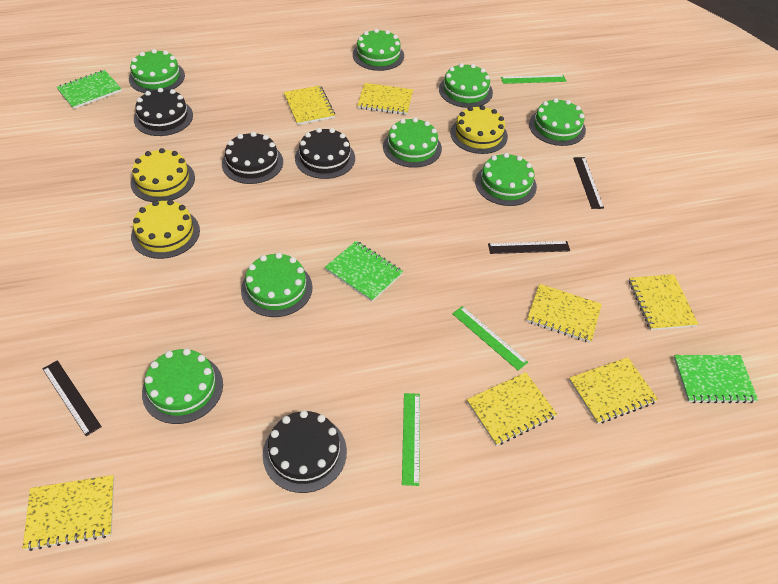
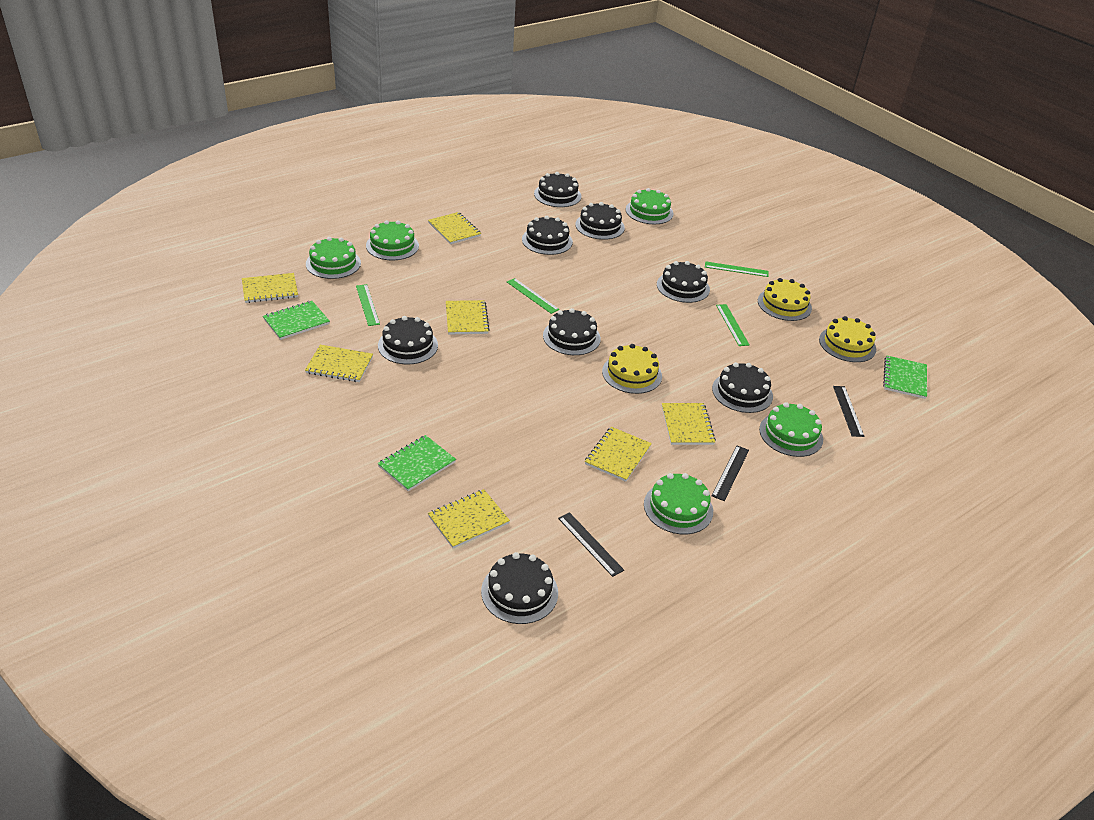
black cake: 4 -> 8
green cake: 8 -> 5
green ruler: 3 -> 4

